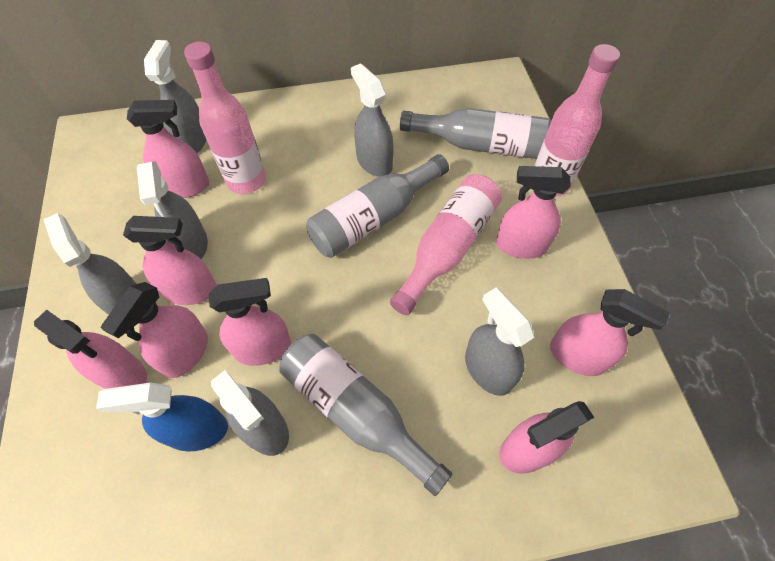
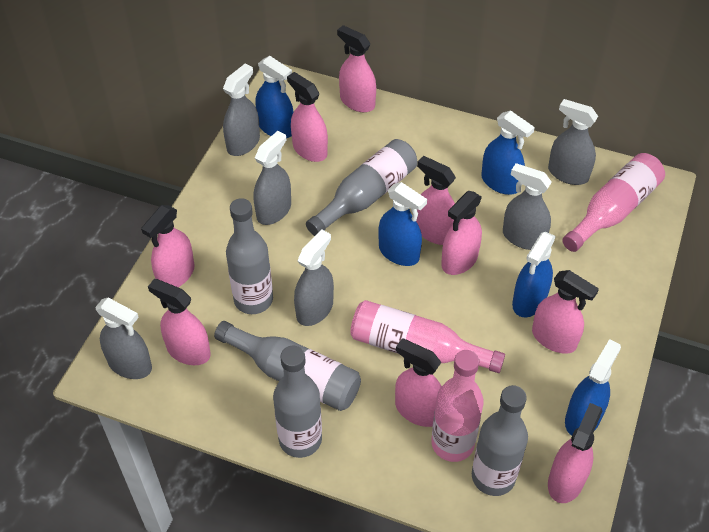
blue spray bottle: 1 -> 5
grey bottle: 3 -> 5
pink spray bottle: 8 -> 9

